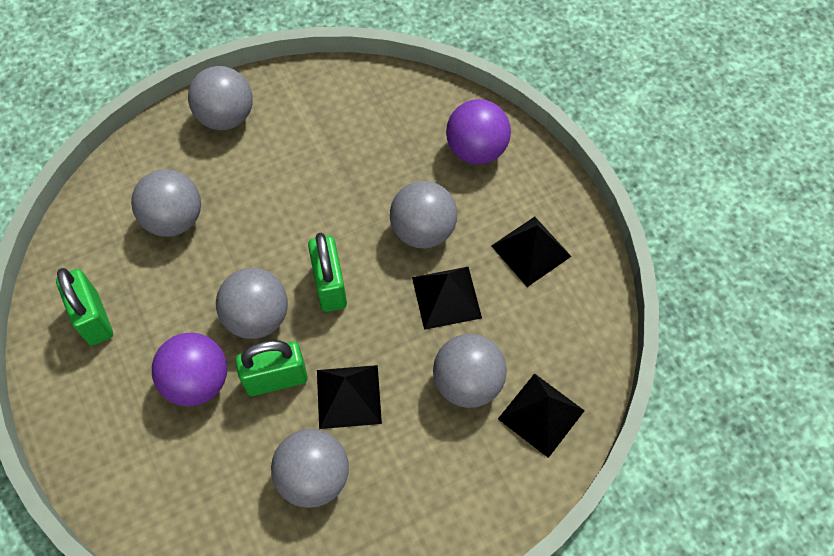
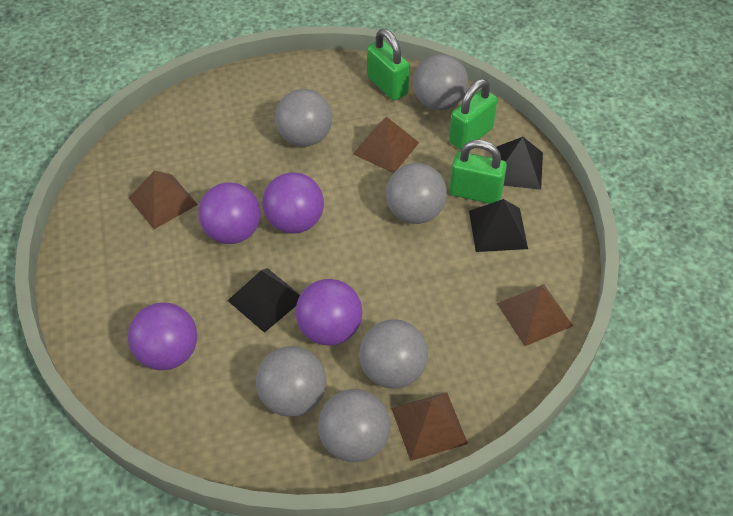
black pyramid: 4 -> 3
brown pyramid: 0 -> 4
purple ball: 2 -> 4

